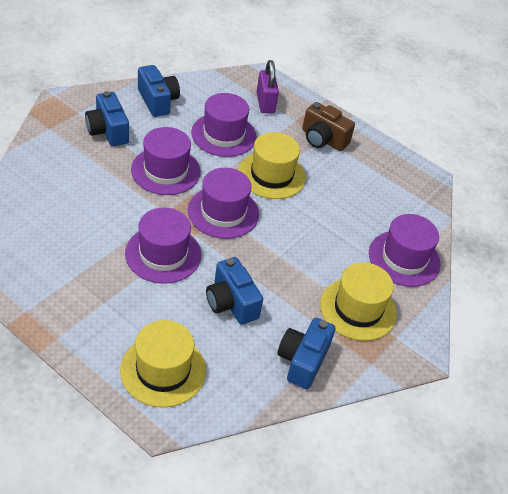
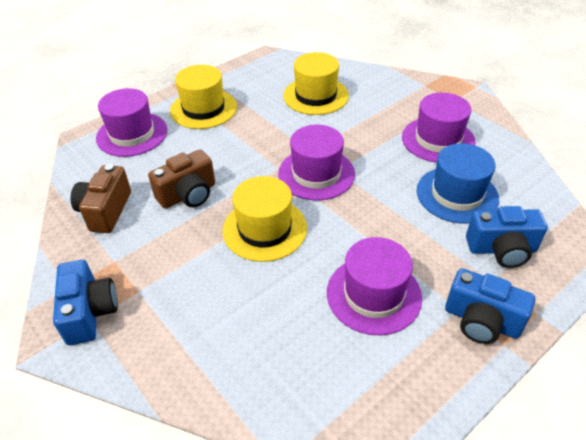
blue camera: 4 -> 3
blue hat: 0 -> 1
brown camera: 1 -> 2
purple hat: 5 -> 4
purple padlock: 1 -> 0

